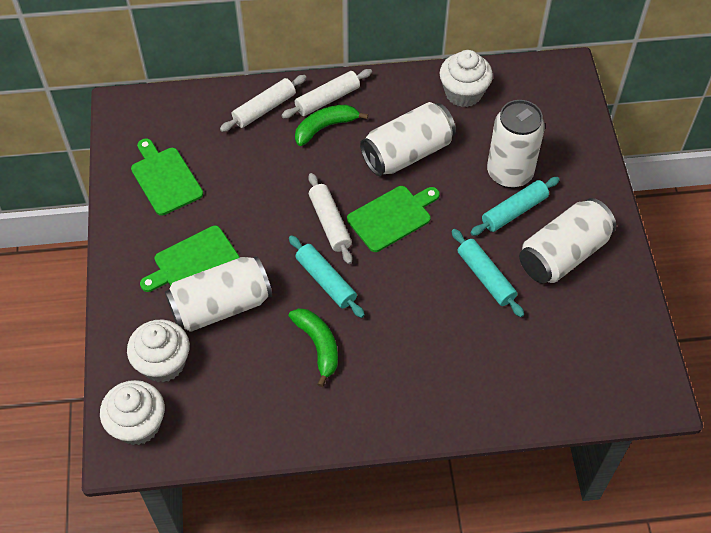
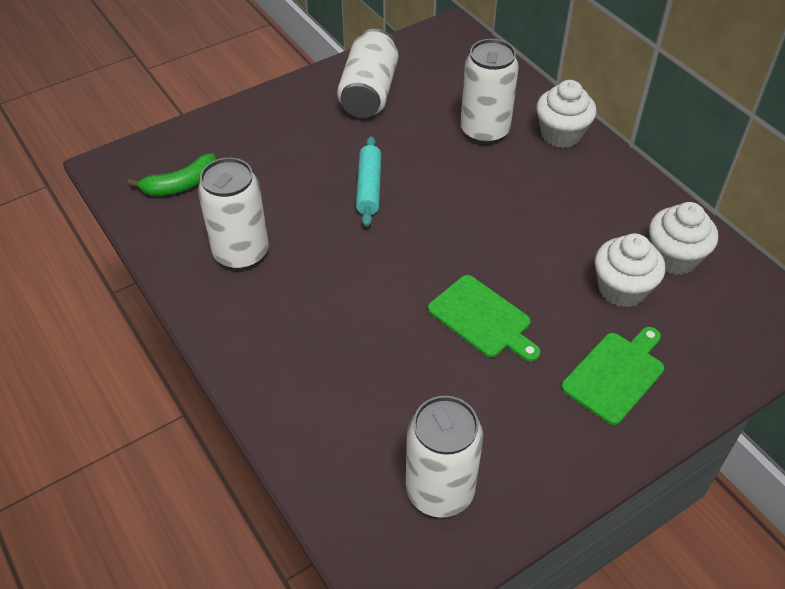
green banana: 2 -> 1
green cutting board: 3 -> 2
turquoise rolling pin: 3 -> 1
white rolling pin: 3 -> 0

